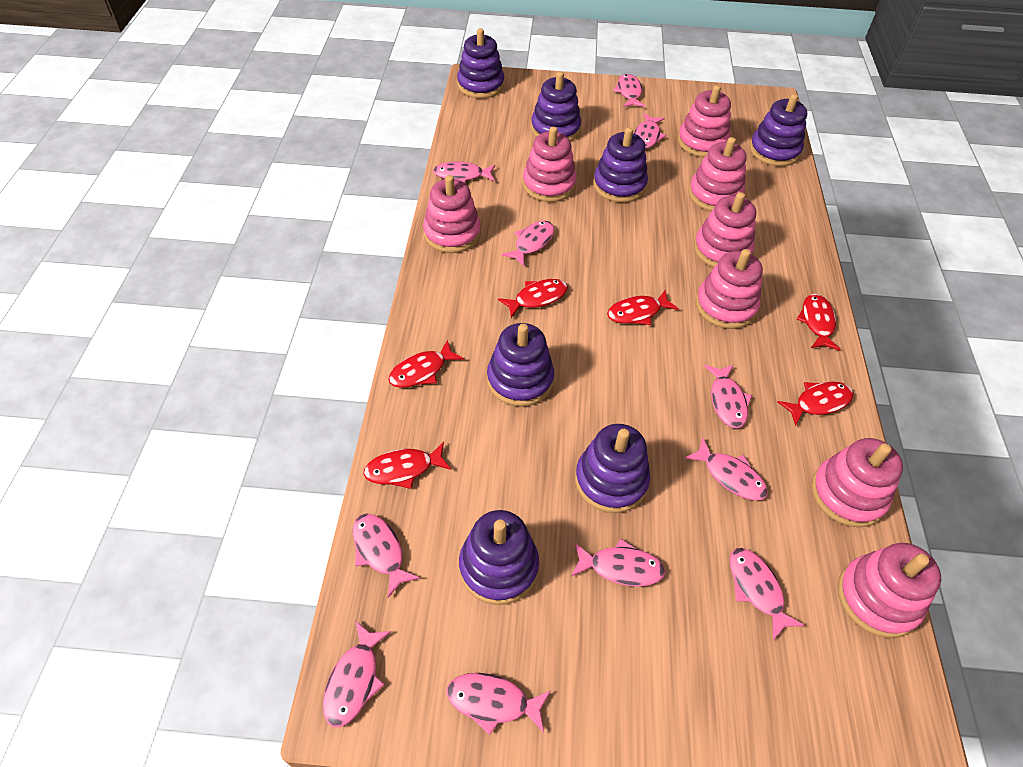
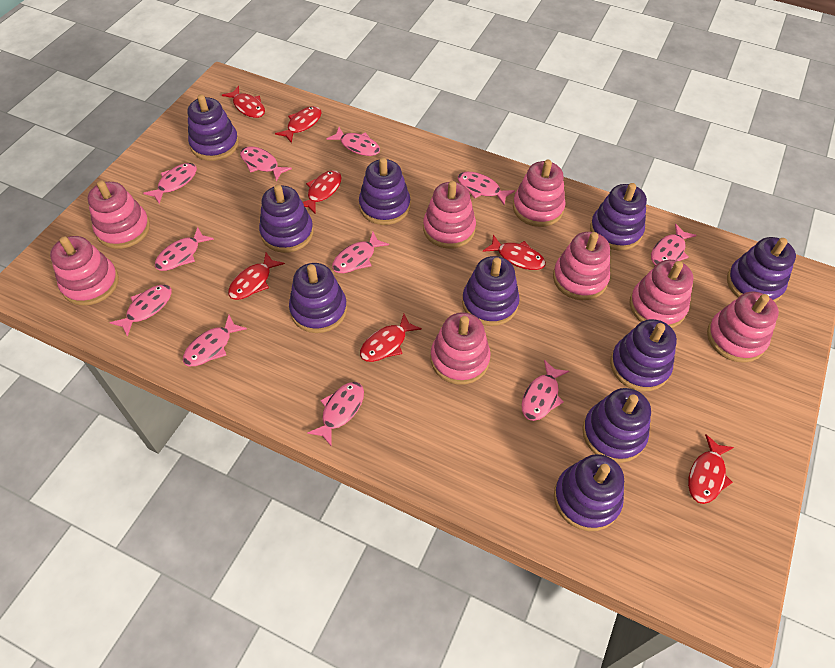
purple stacking toy: 7 -> 10
red fish: 6 -> 7

